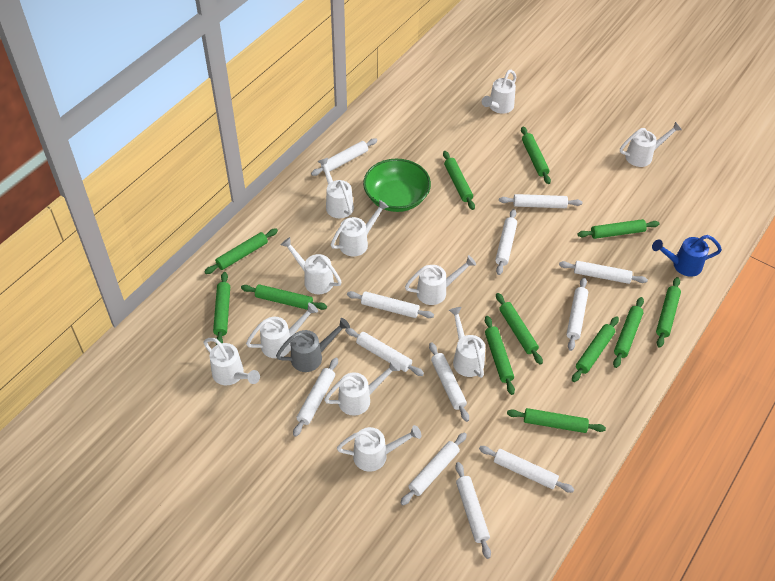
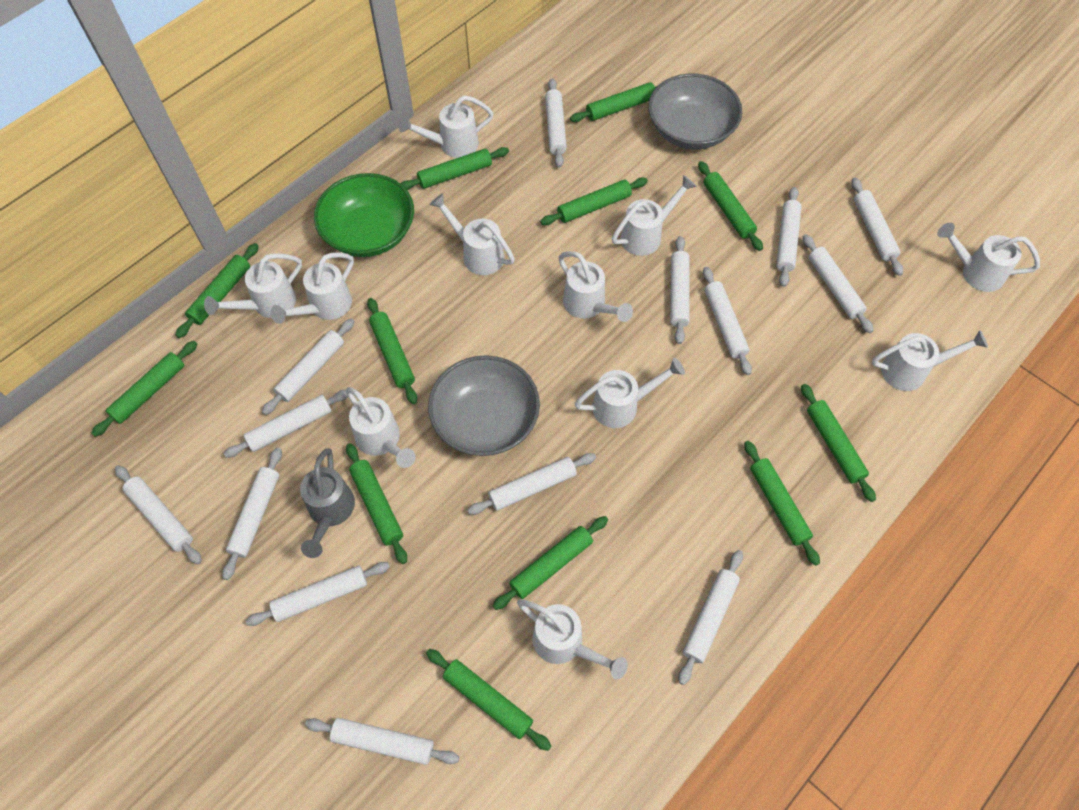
blue watering can: 1 -> 0
grey bowl: 0 -> 2
white rolling pin: 12 -> 14

